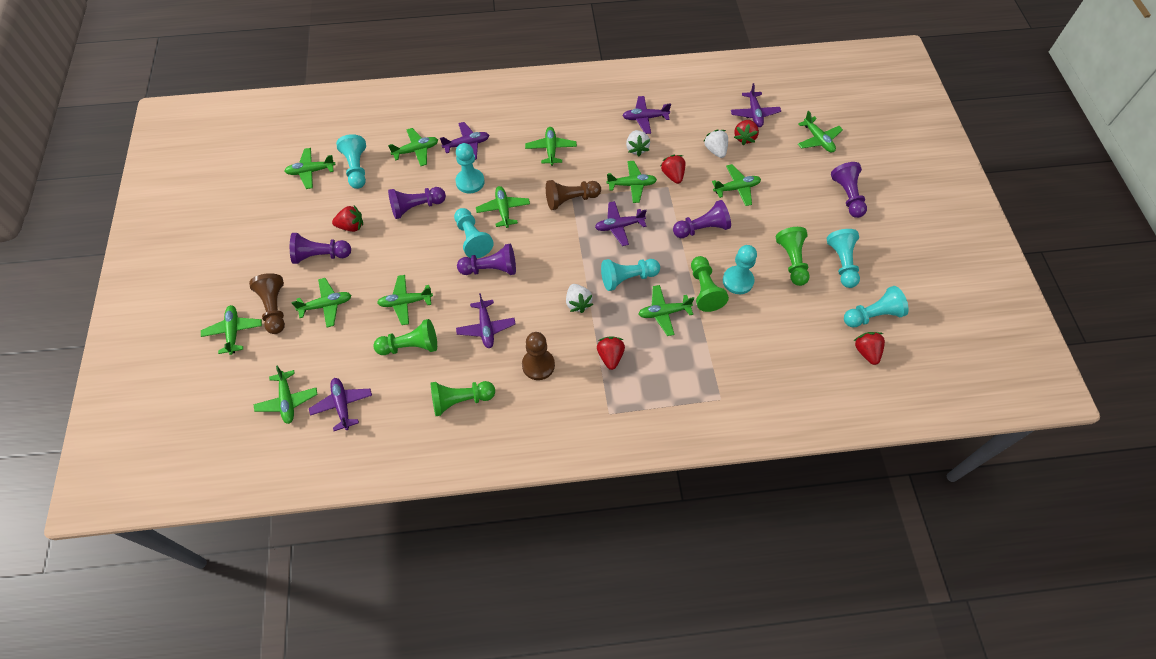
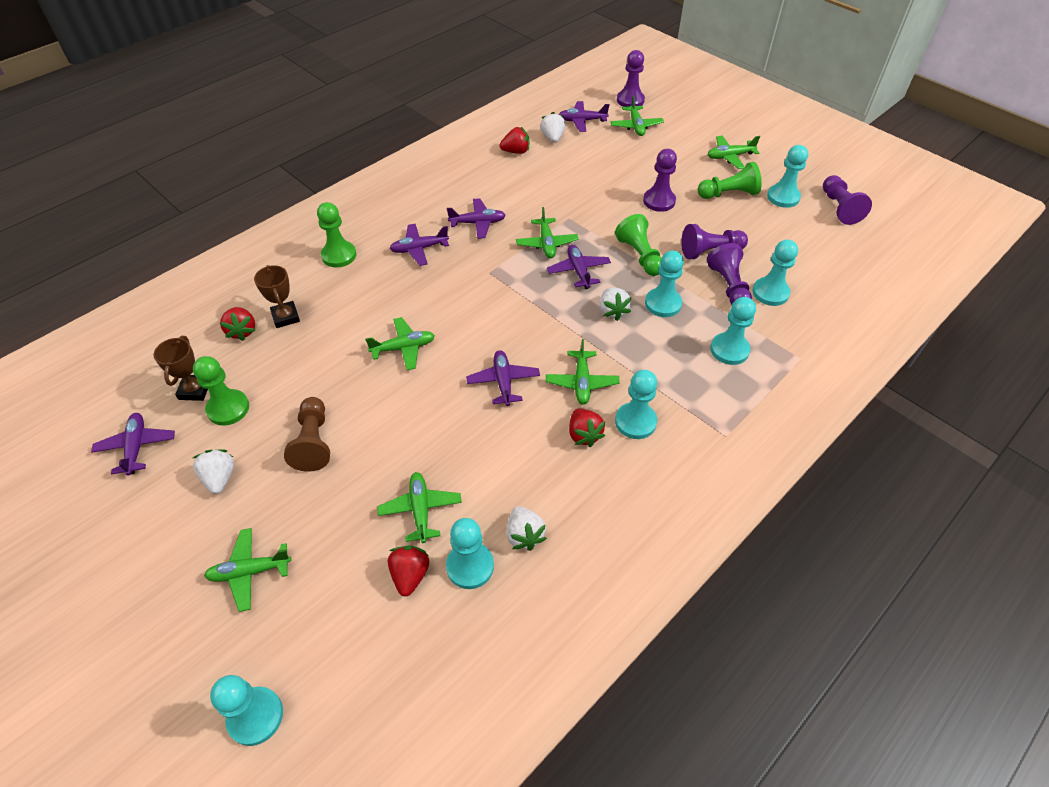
brown pawn: 3 -> 1
brown trophy: 0 -> 2
green plane: 12 -> 7
red strawberry: 5 -> 4
white strawberry: 3 -> 4

